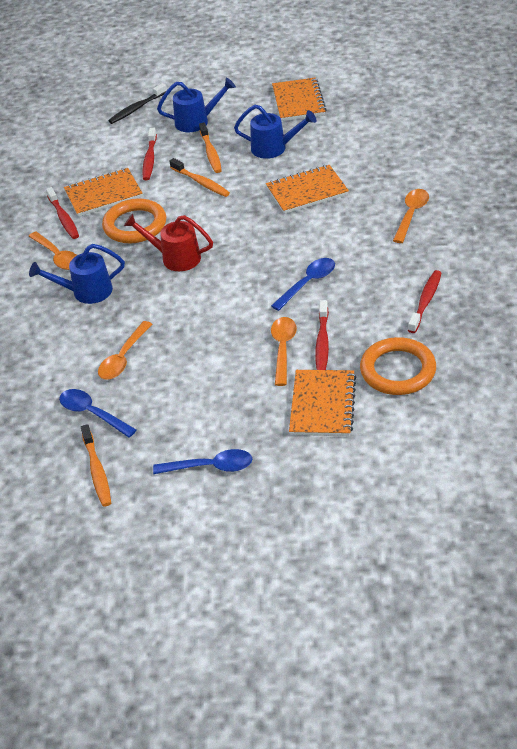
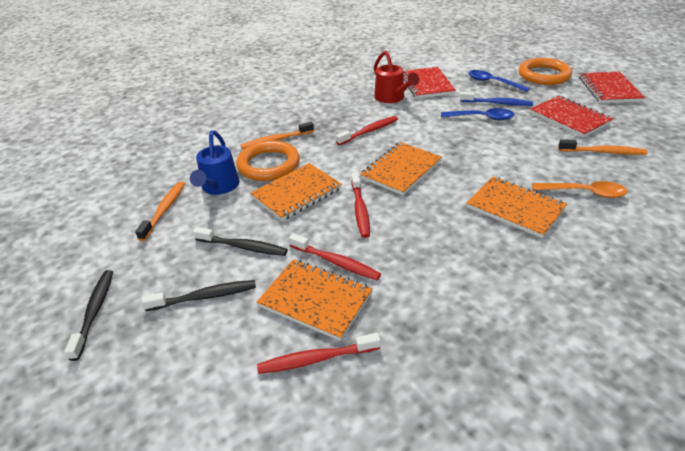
black toothbrush: 1 -> 3
blue spoon: 3 -> 2
blue toothbrush: 0 -> 1
blue watering can: 3 -> 1
orange spoon: 4 -> 1
red notebook: 0 -> 3

